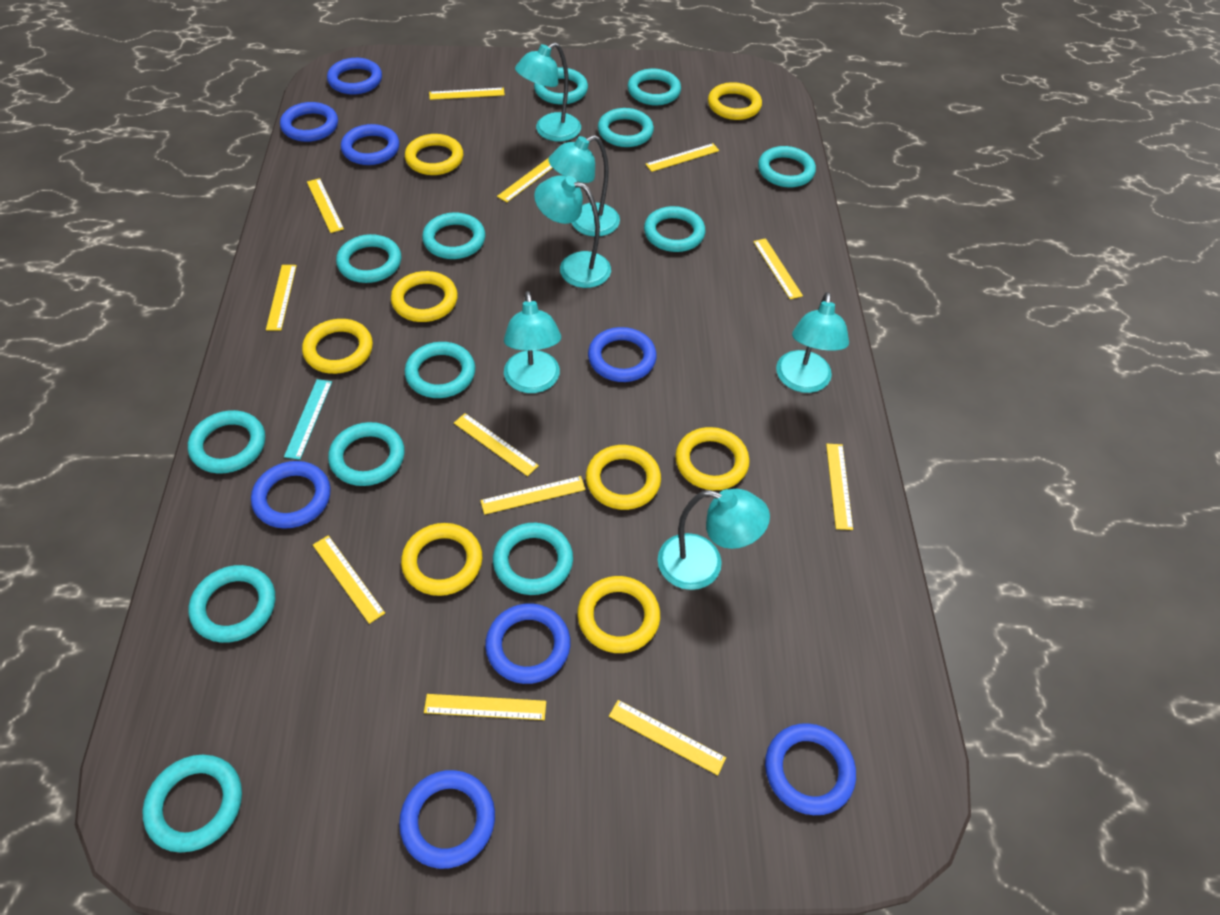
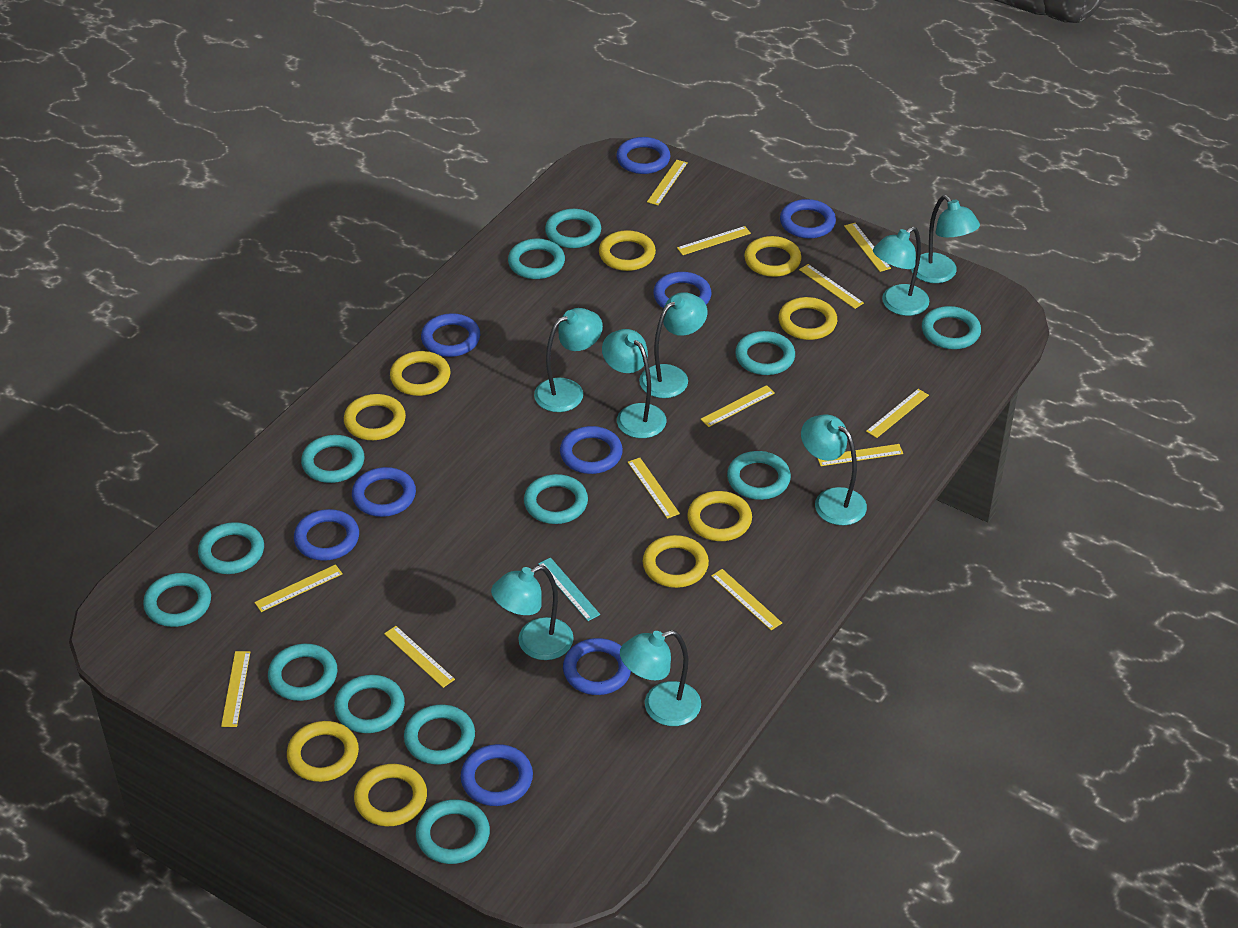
blue ring: 8 -> 9
turquoise lamp: 6 -> 8
yellow ring: 8 -> 9

